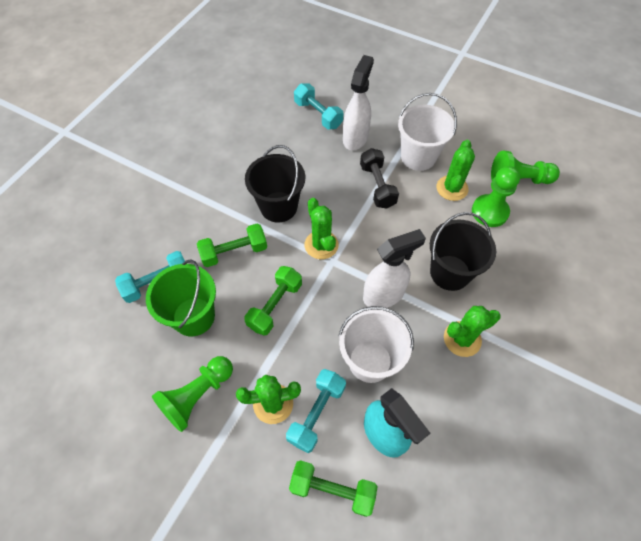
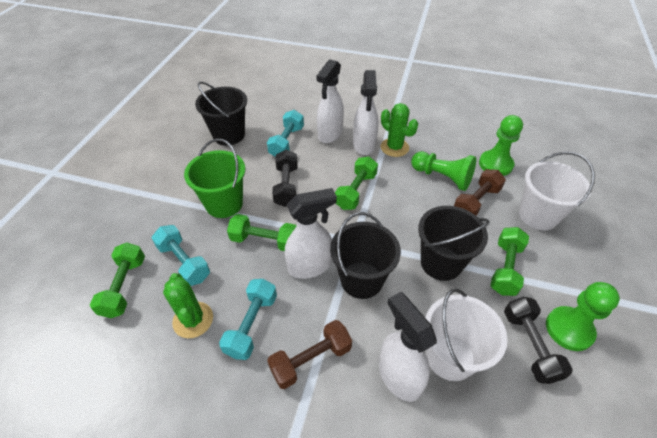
black bucket: 2 -> 3
black dumbbell: 1 -> 2
brown dumbbell: 0 -> 2
green cactus: 4 -> 2
green dumbbell: 3 -> 4
turquoise spray bottle: 1 -> 0
white spray bottle: 2 -> 4

